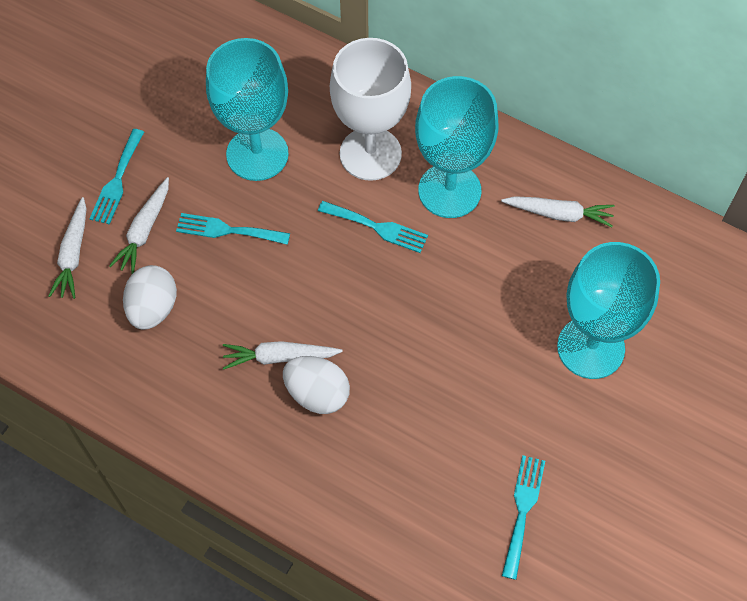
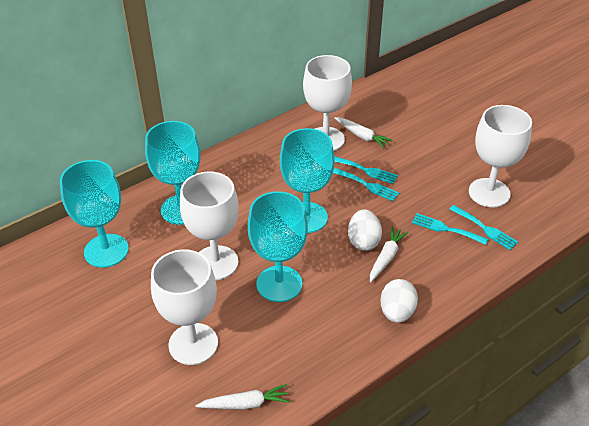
turquoise goblet: 3 -> 4
white carrot: 4 -> 3
white goblet: 1 -> 4

